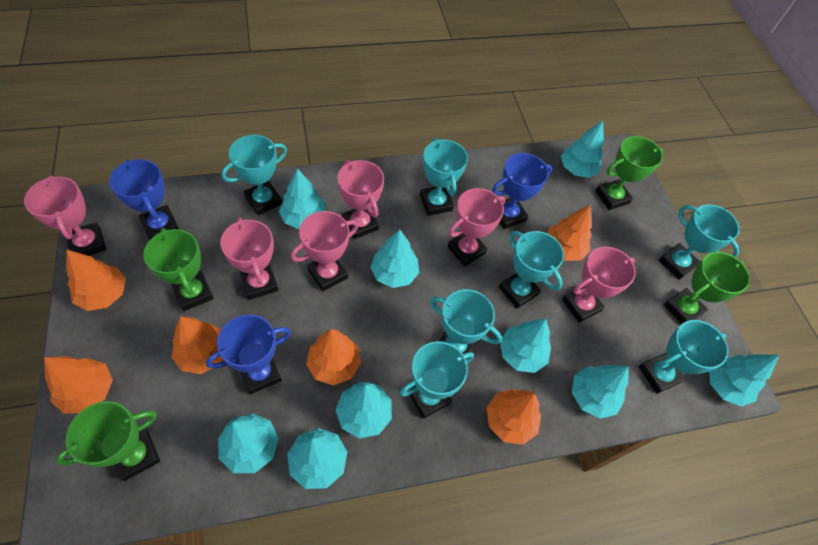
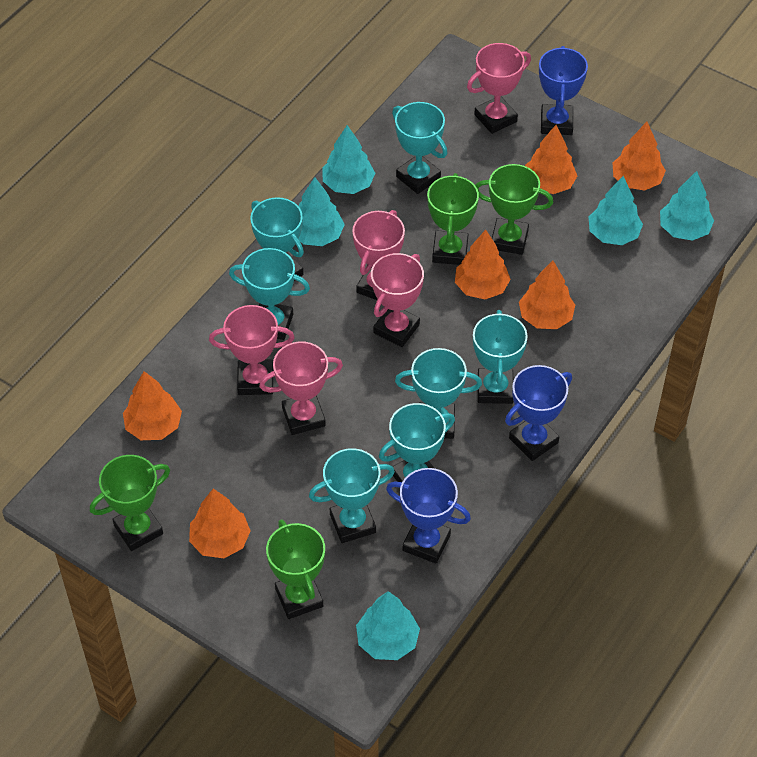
pink trophy: 6 -> 5
turquoise tree: 9 -> 5

